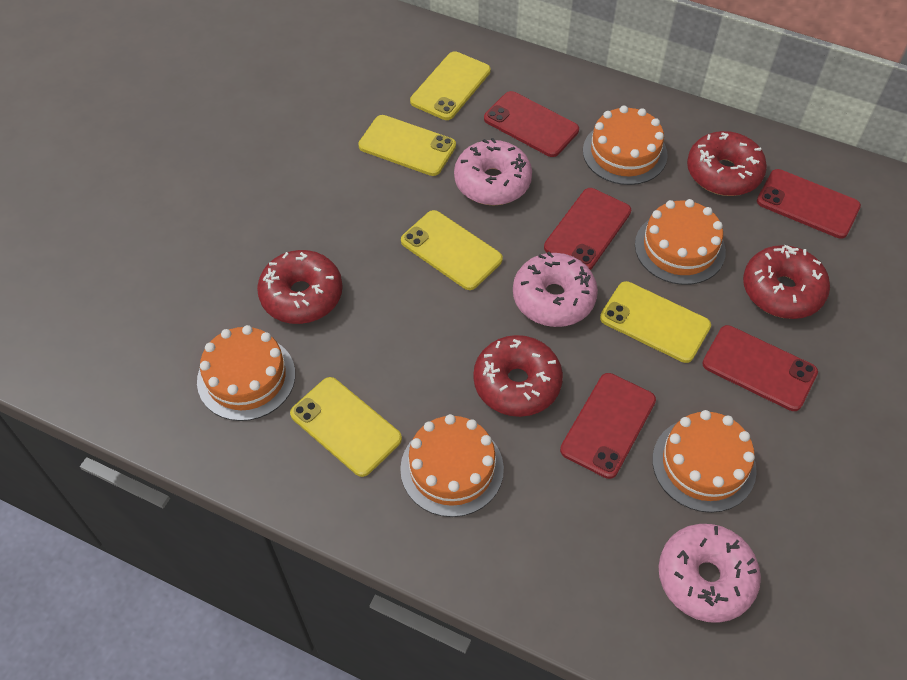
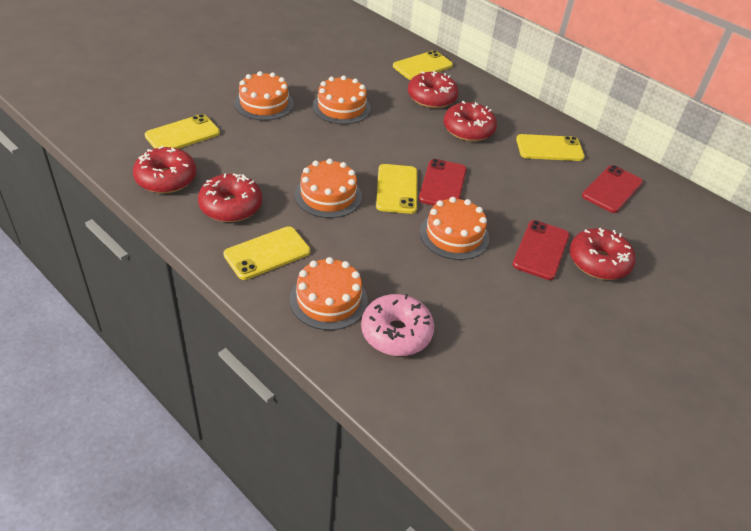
pink donut: 3 -> 1
red donut: 4 -> 5
red phone: 5 -> 3

